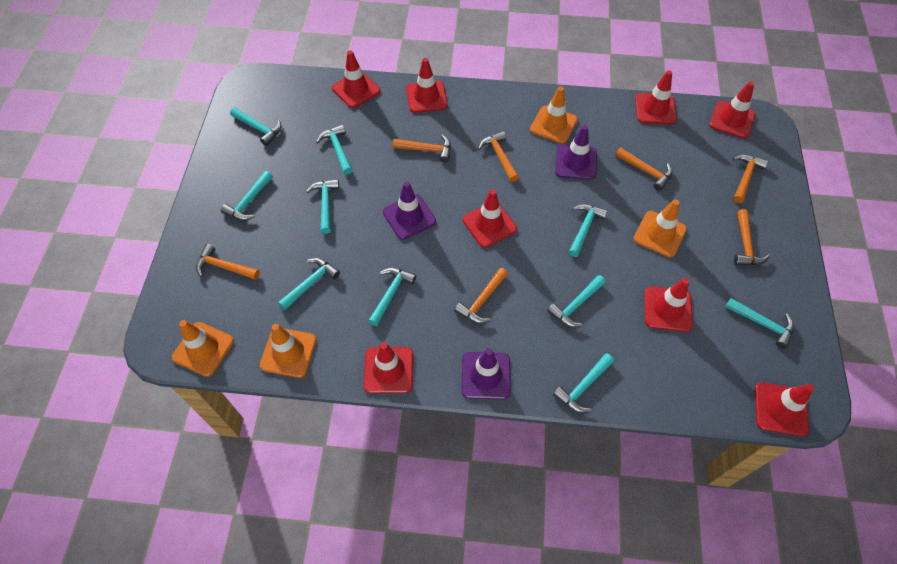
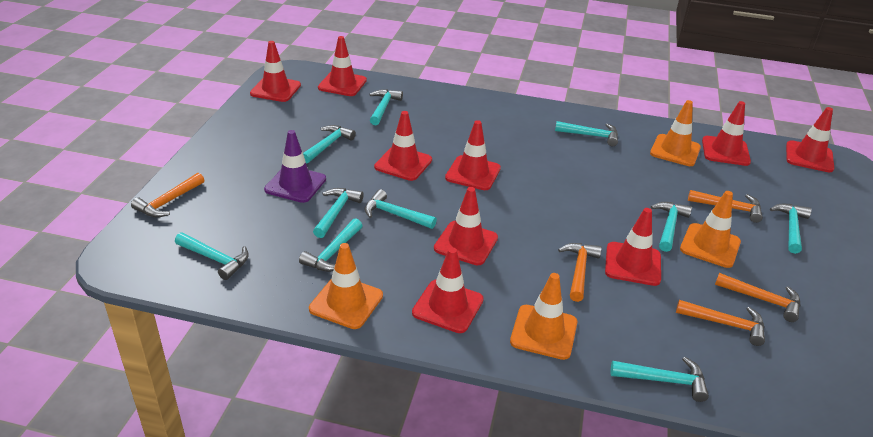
orange hammer: 7 -> 5
purple traffic cone: 3 -> 1
red traffic cone: 8 -> 9

